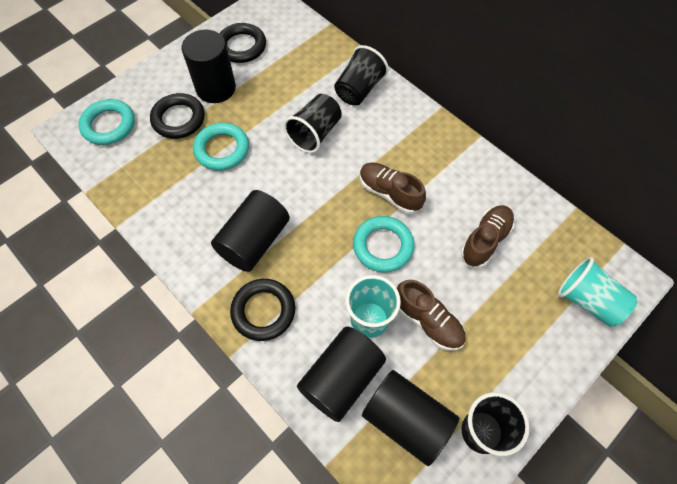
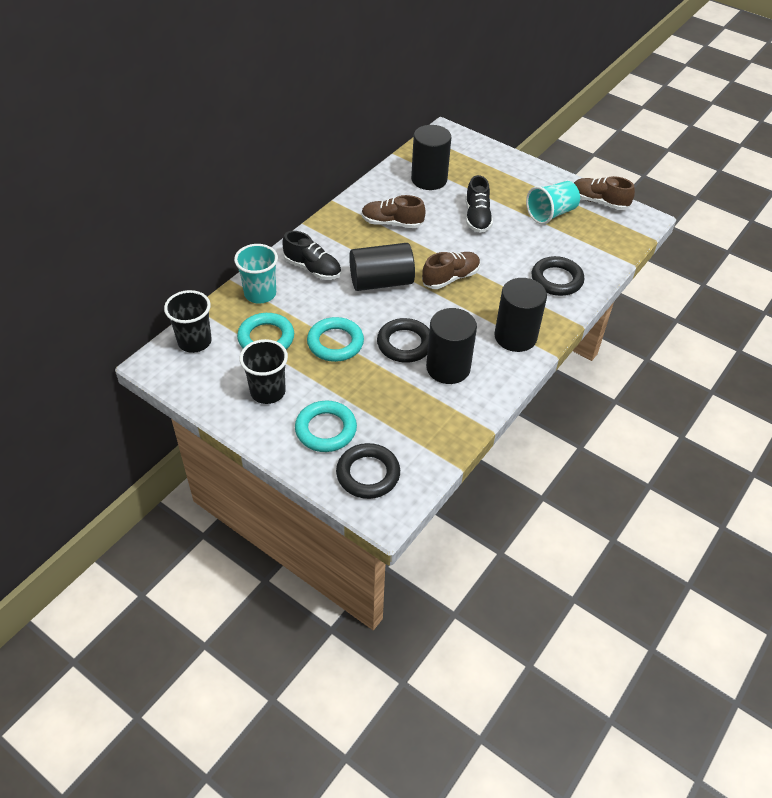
black cup: 3 -> 2
black shoe: 0 -> 2

